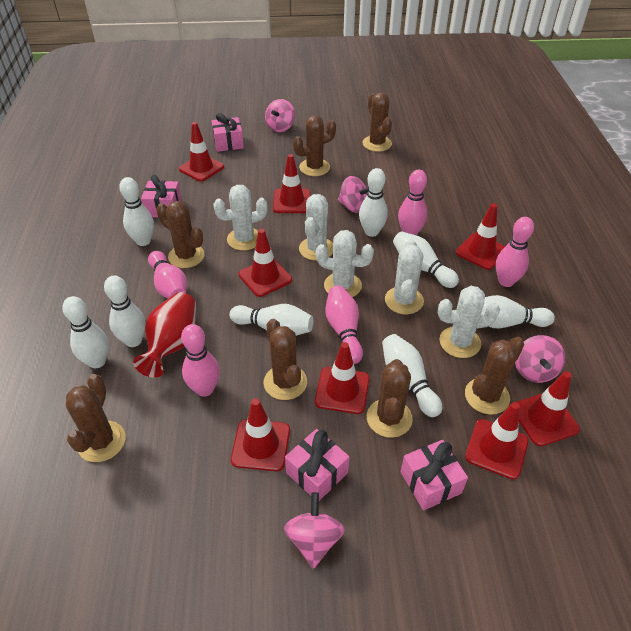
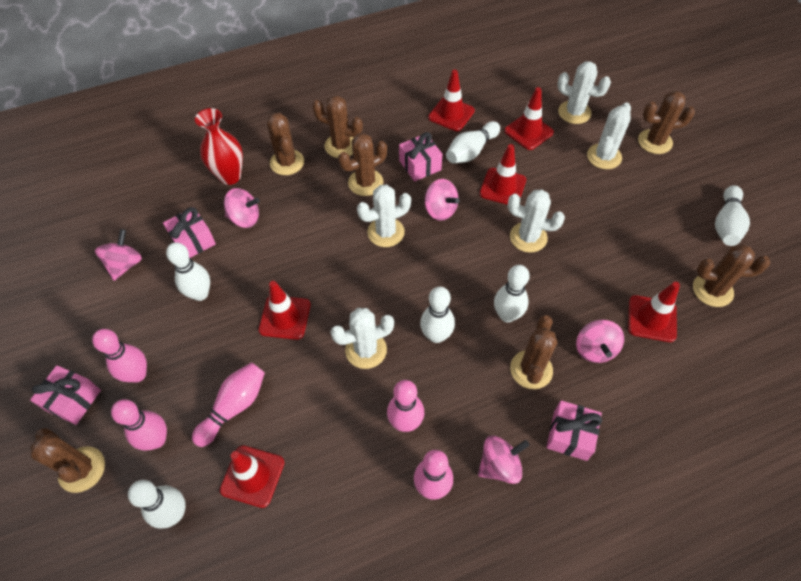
pink spinning top: 4 -> 5
red traffic cone: 8 -> 6
white bowling pin: 8 -> 6

